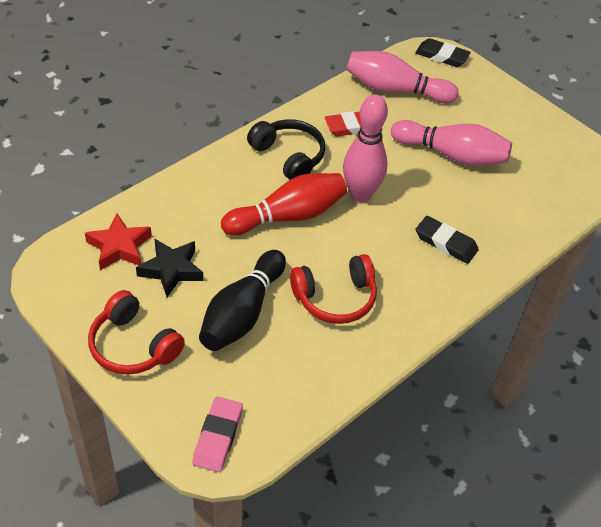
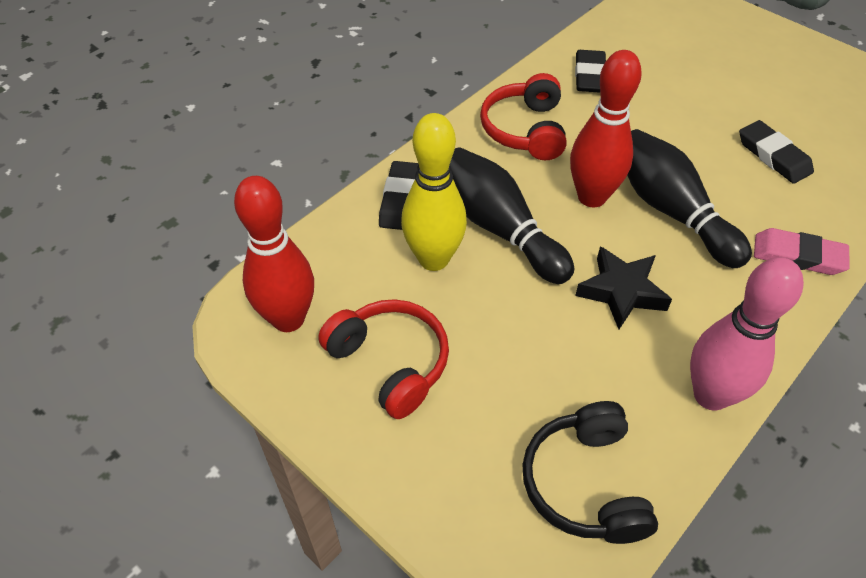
black bowling pin: 1 -> 2
black eraser: 2 -> 3
pink bowling pin: 3 -> 1
red bowling pin: 1 -> 2
red eraser: 1 -> 0
red star: 1 -> 0
yellow bowling pin: 0 -> 1

